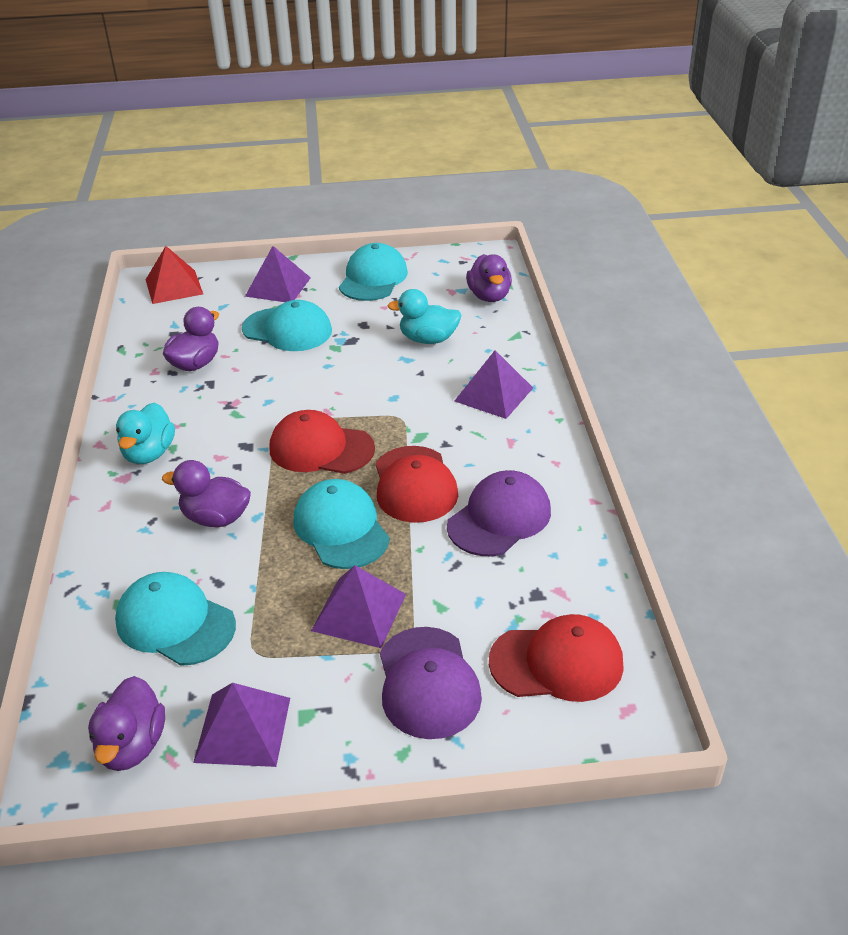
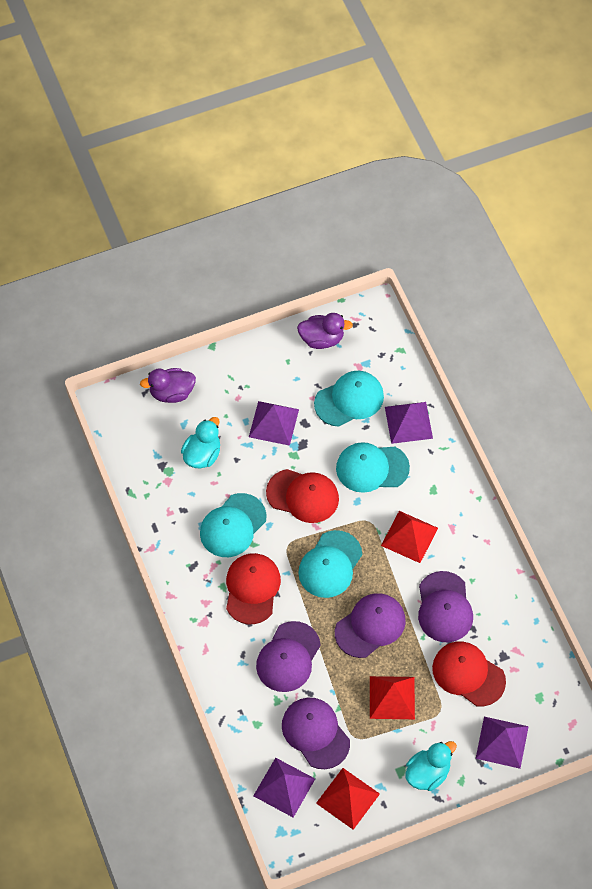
purple cap: 2 -> 4
purple duck: 4 -> 2
red pyramid: 1 -> 3

